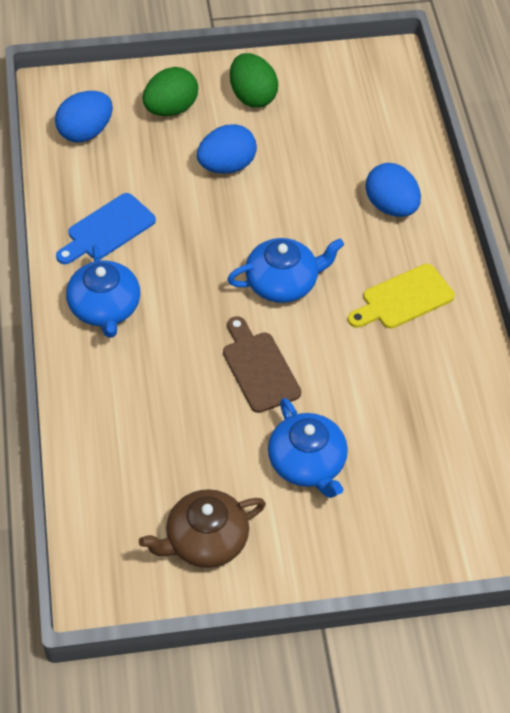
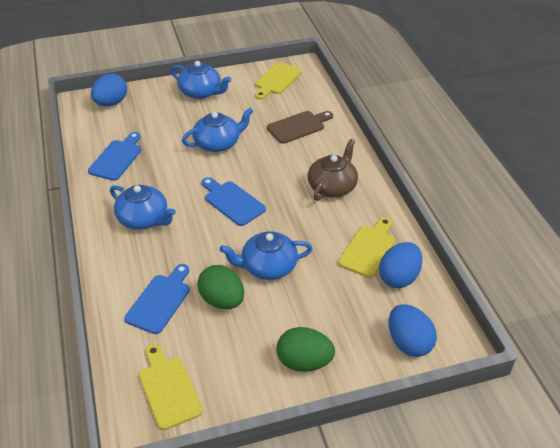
blue cutting board: 1 -> 3
blue teapot: 3 -> 4
yellow cutting board: 1 -> 3

